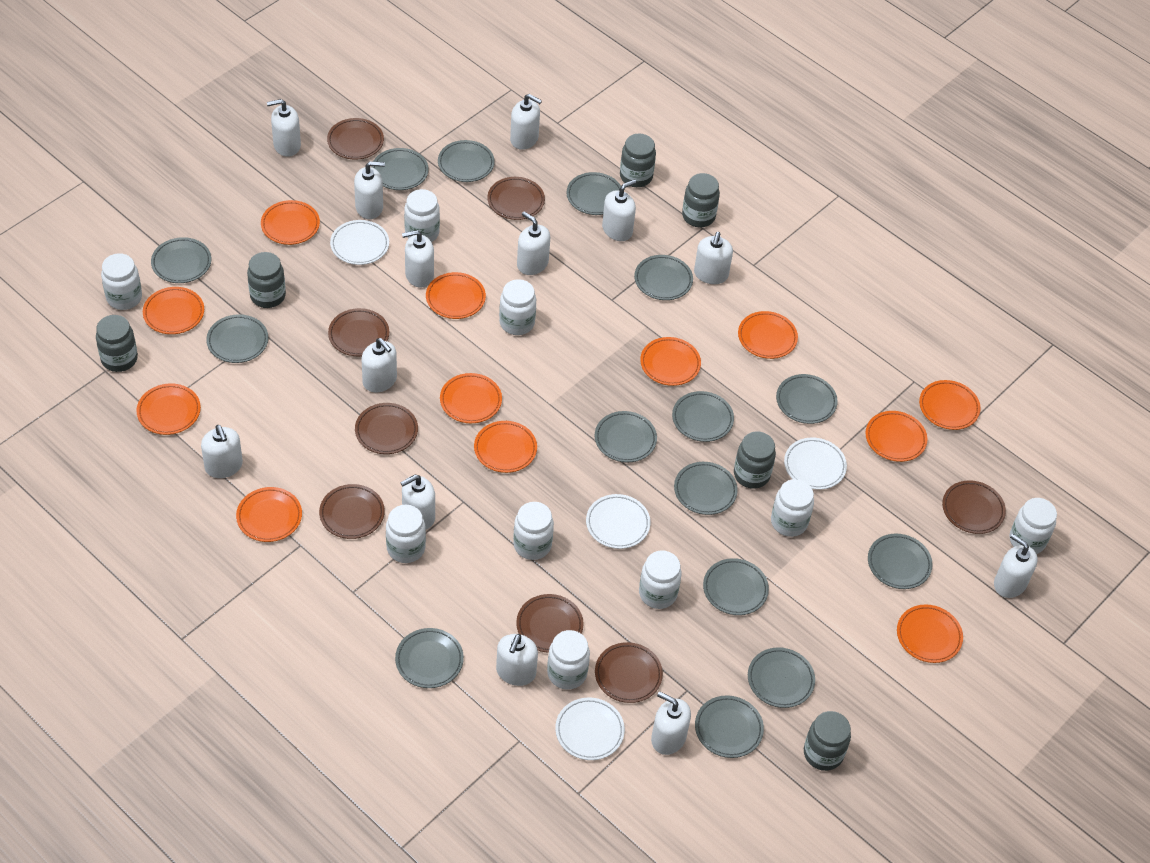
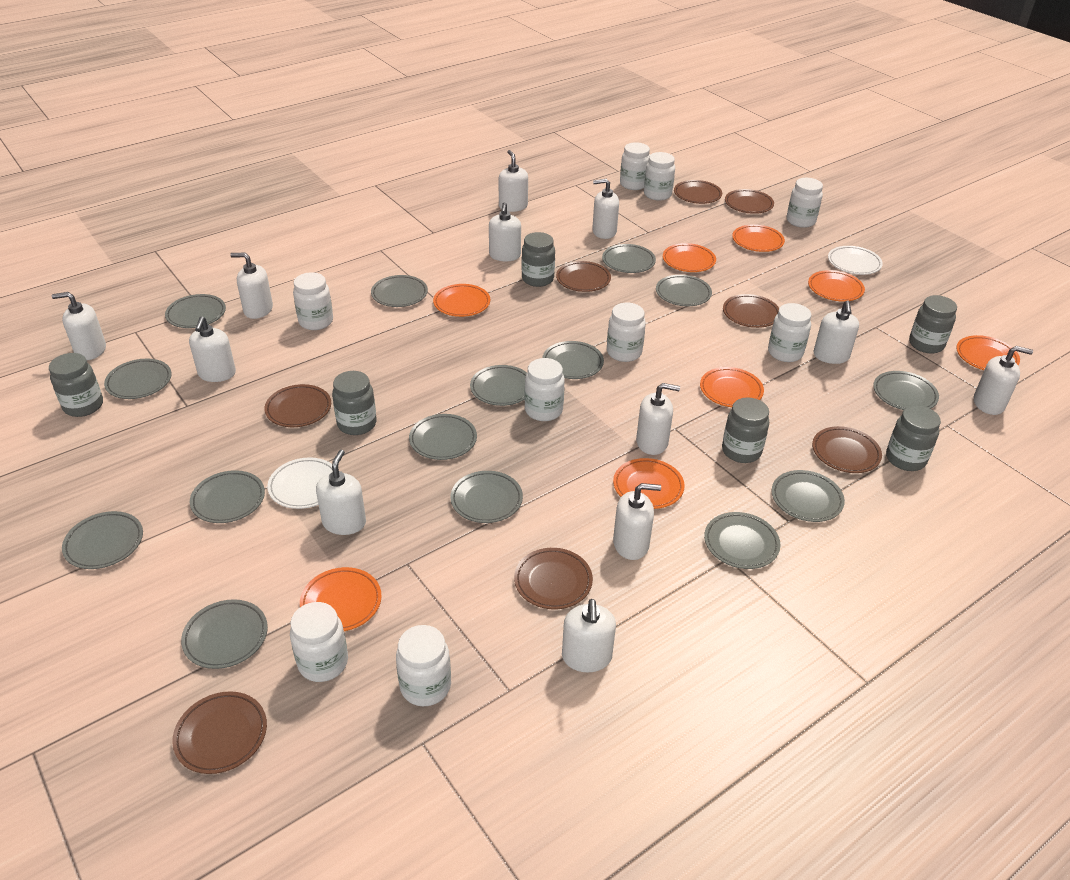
orange plate: 12 -> 8
white plate: 4 -> 2
white soap dispenser: 13 -> 12

